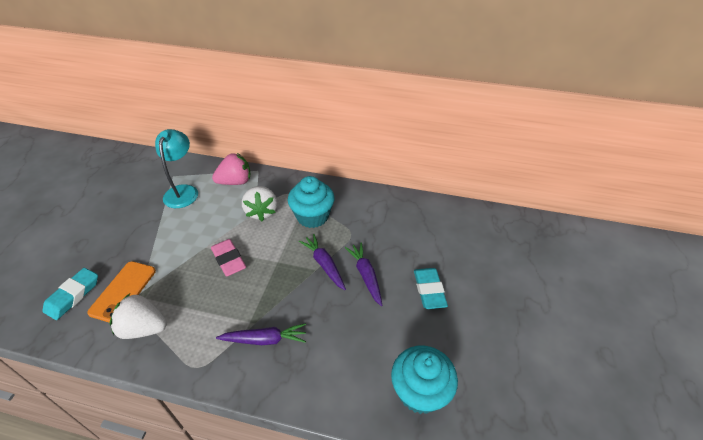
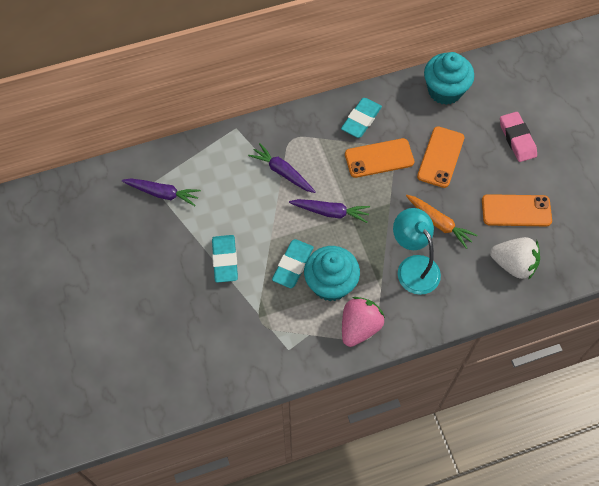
orange carrot: 0 -> 1
orange phone: 1 -> 3
turquoise eraser: 2 -> 3
white strawberry: 2 -> 1

